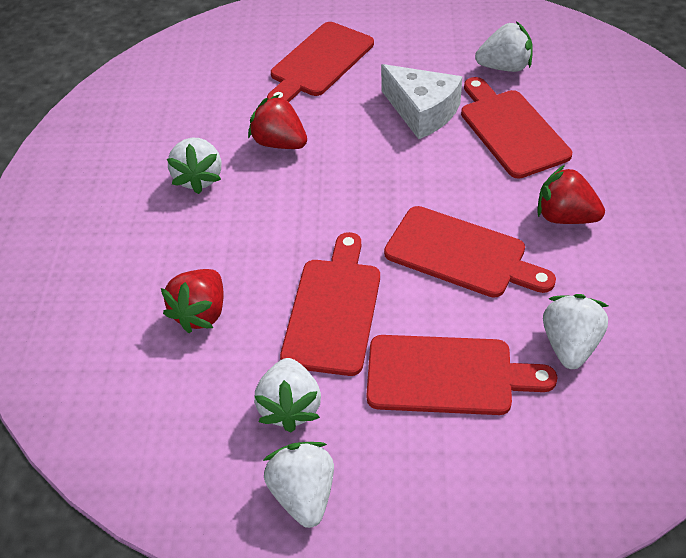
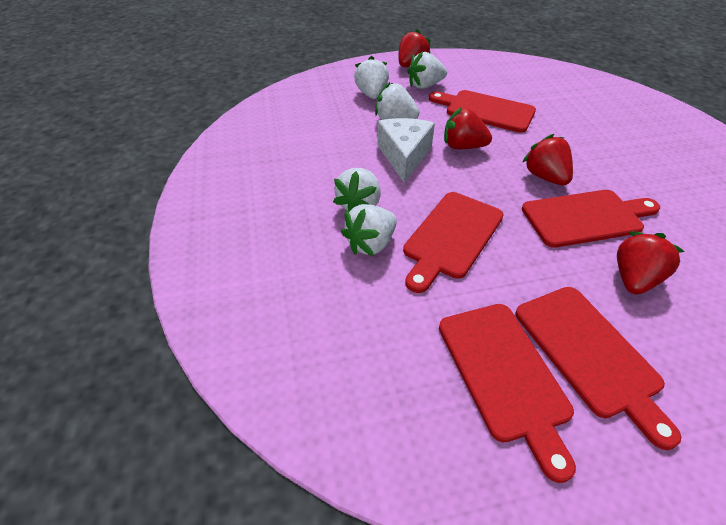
red strawberry: 3 -> 4

